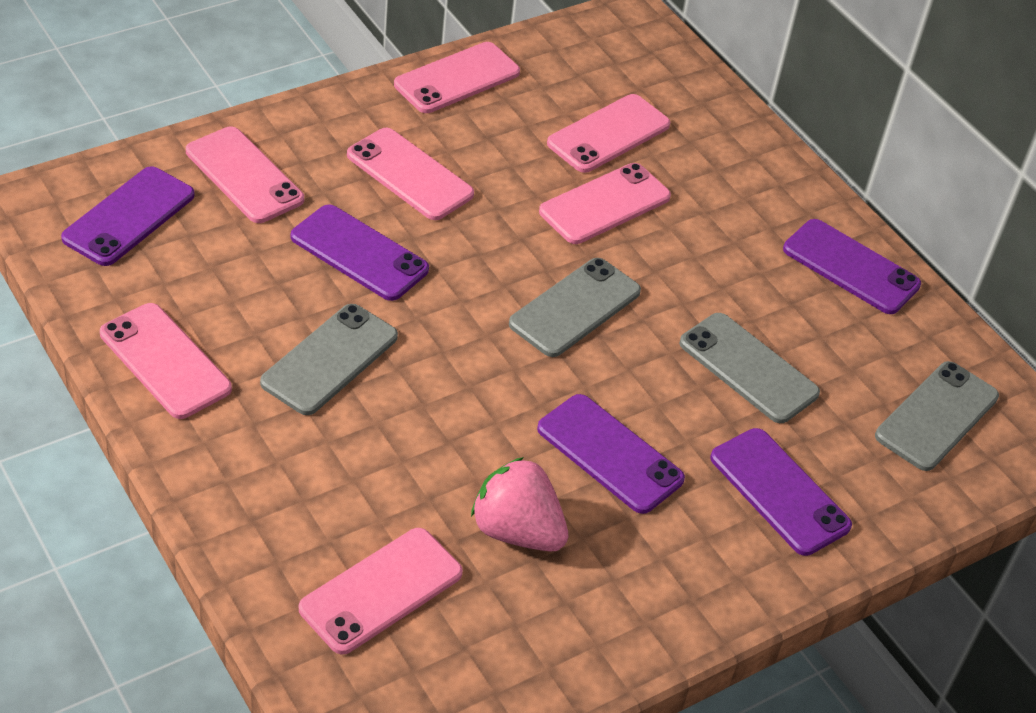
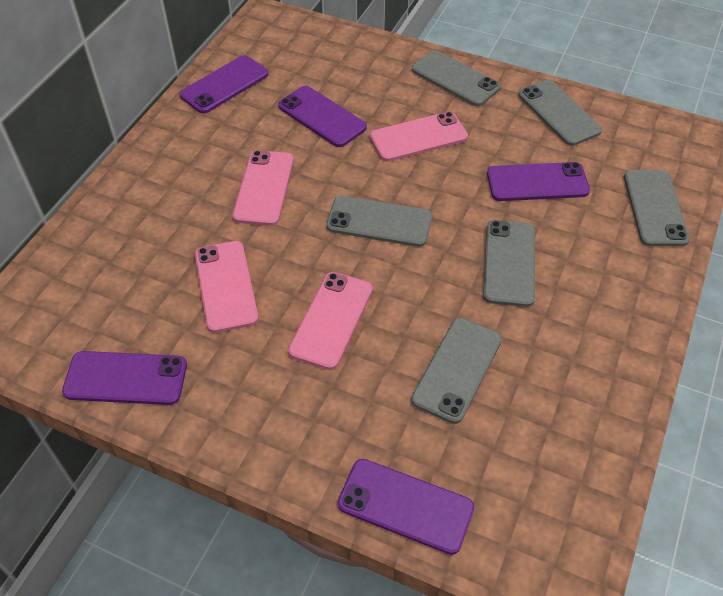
grey phone: 4 -> 6
pink phone: 7 -> 4
pink strawberry: 1 -> 0

